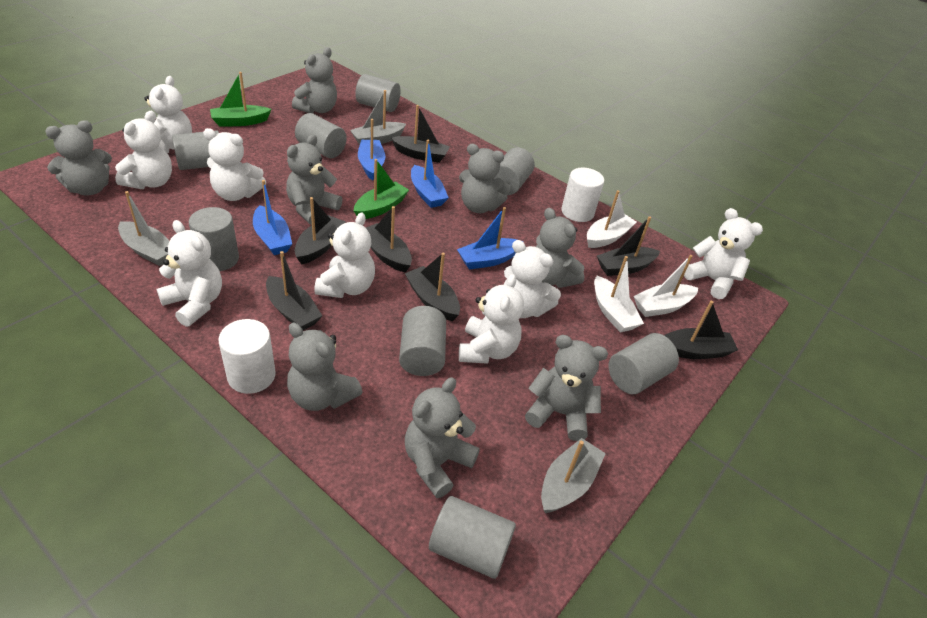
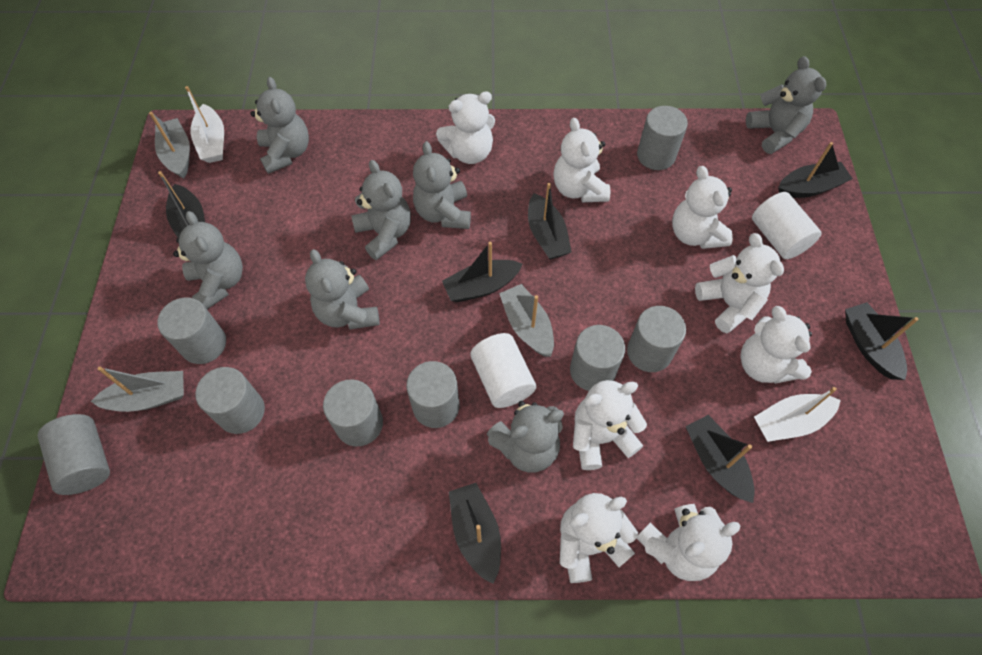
blue boat: 4 -> 0
green boat: 2 -> 0
grey teddy bear: 8 -> 7
white boat: 3 -> 2

